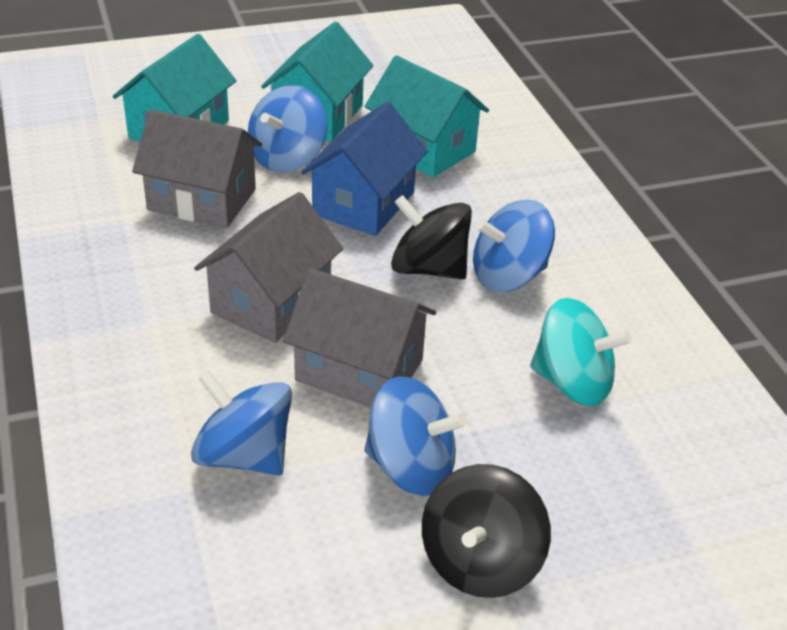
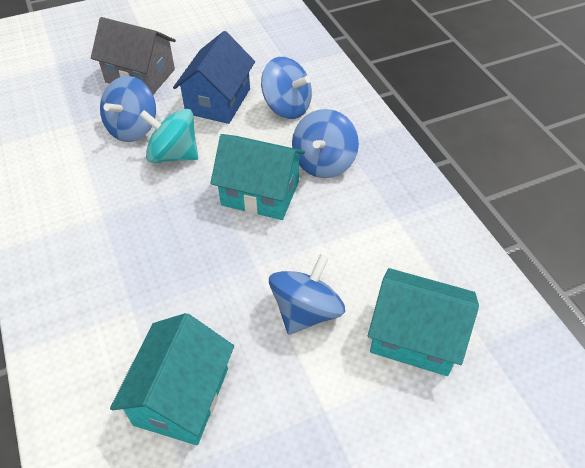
black spinning top: 2 -> 0
grey house: 3 -> 1

